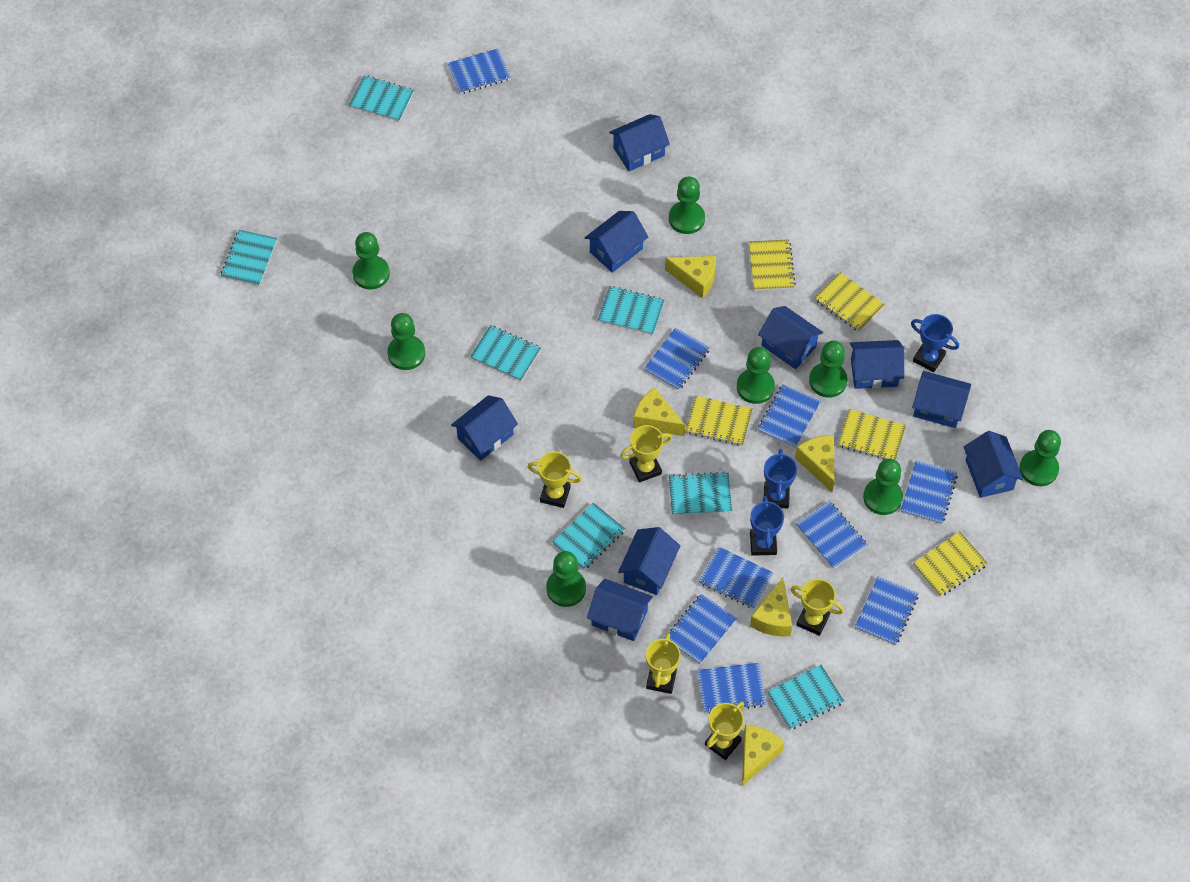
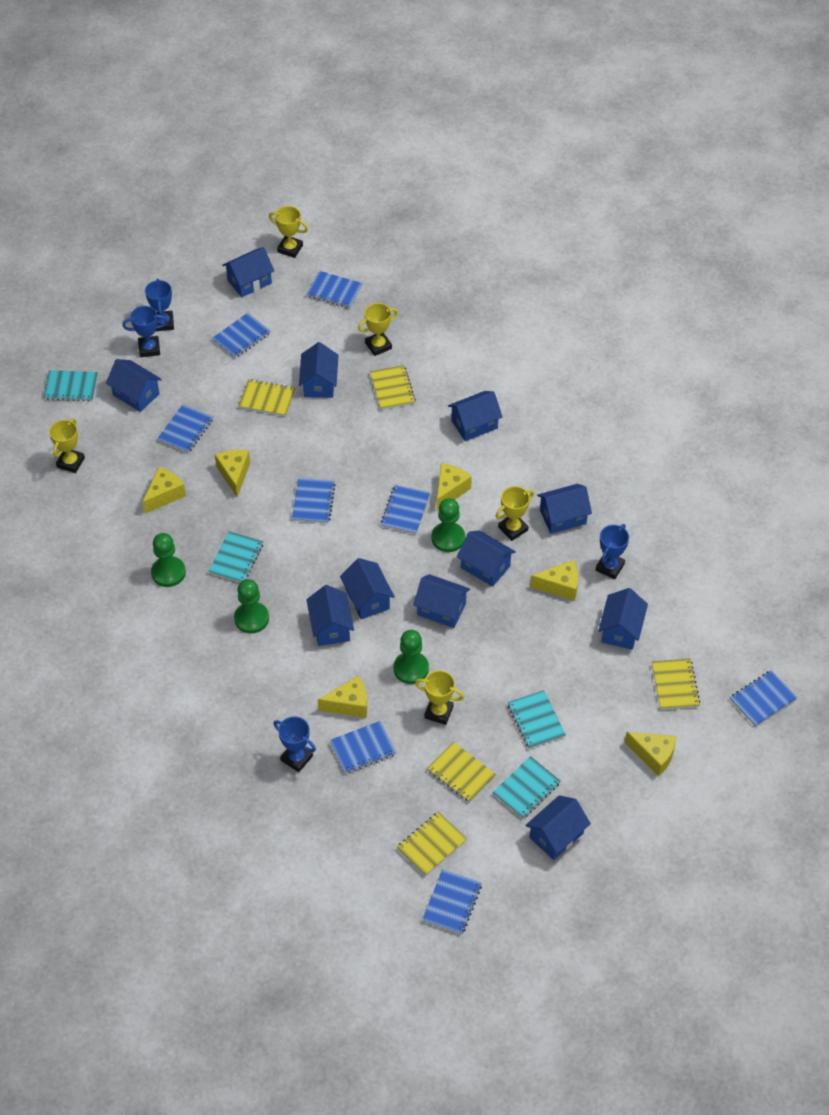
blue house: 9 -> 11
blue notebook: 9 -> 8
blue trophy: 3 -> 4
green pawn: 8 -> 4
turquoise notebook: 7 -> 4
yellow cheese: 5 -> 6

